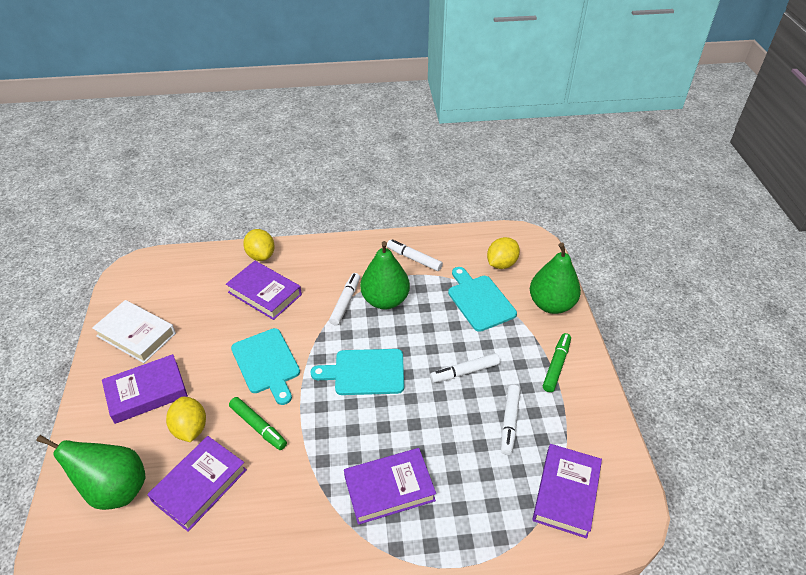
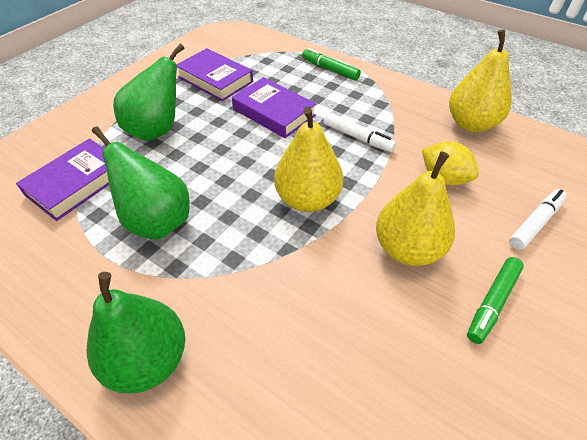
purple book: 5 -> 3
turquoise cutting board: 3 -> 0
white book: 1 -> 0
white marker: 4 -> 2
yellow lemon: 3 -> 1
yellow pear: 0 -> 3

